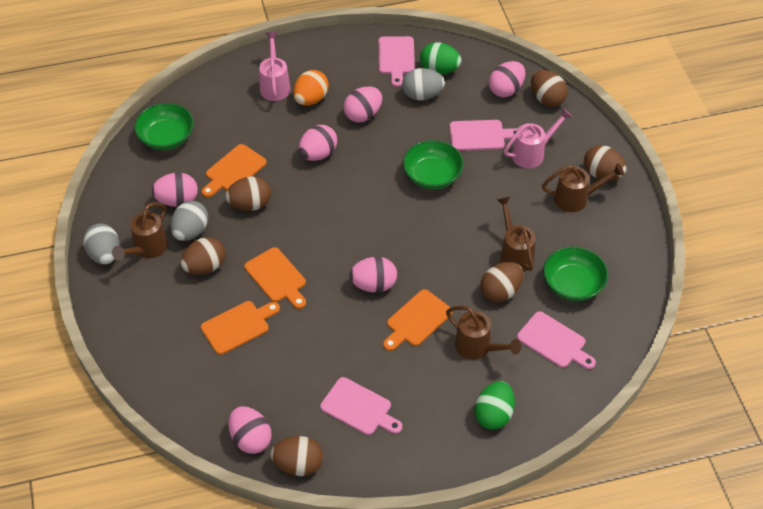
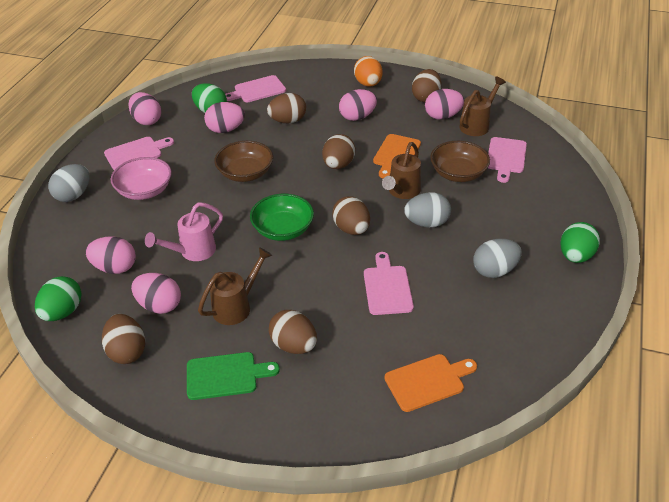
brown bowl: 0 -> 2
brown watering can: 4 -> 3
green bowl: 3 -> 1
green cutting board: 0 -> 1
green egg: 2 -> 3
orange cutting board: 4 -> 2
pink bowl: 0 -> 1
pink watering can: 2 -> 1

